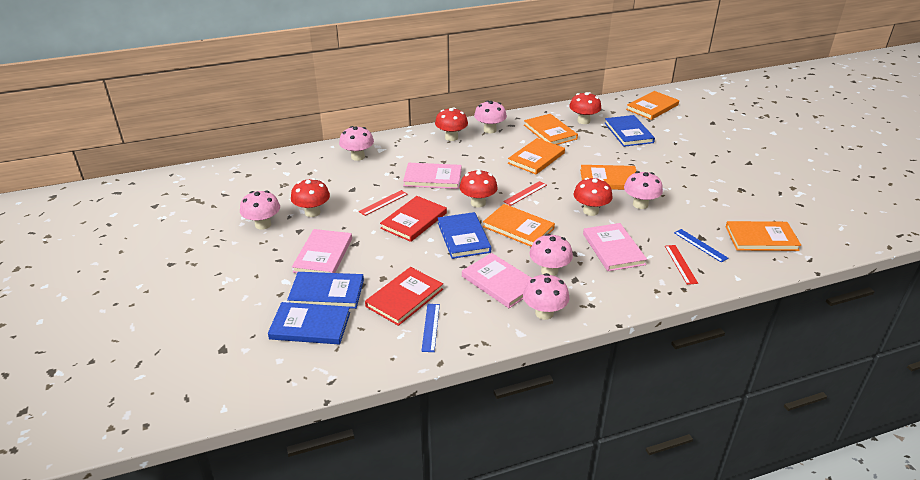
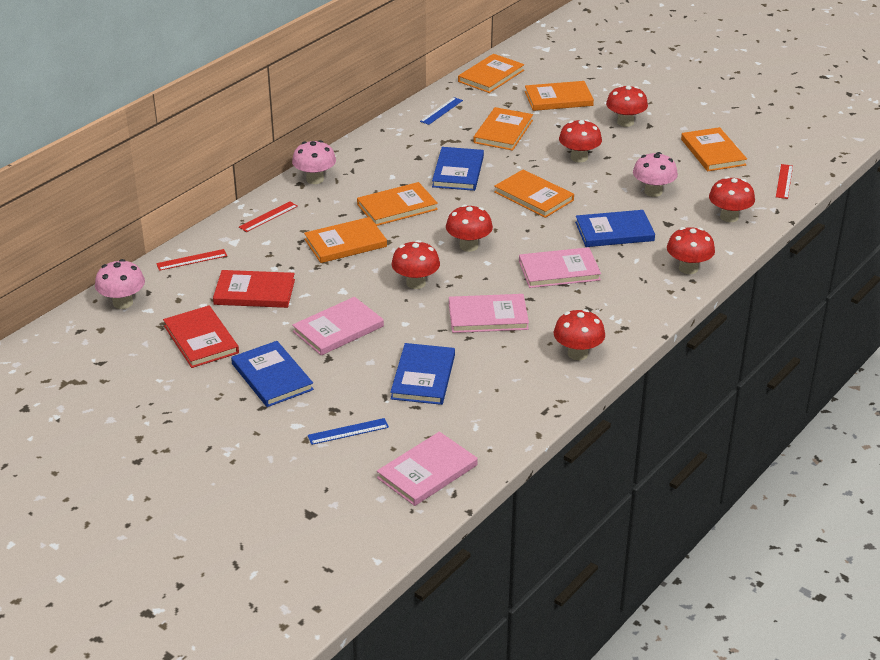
orange book: 6 -> 7
pink mushroom: 6 -> 3
red mushroom: 5 -> 7

